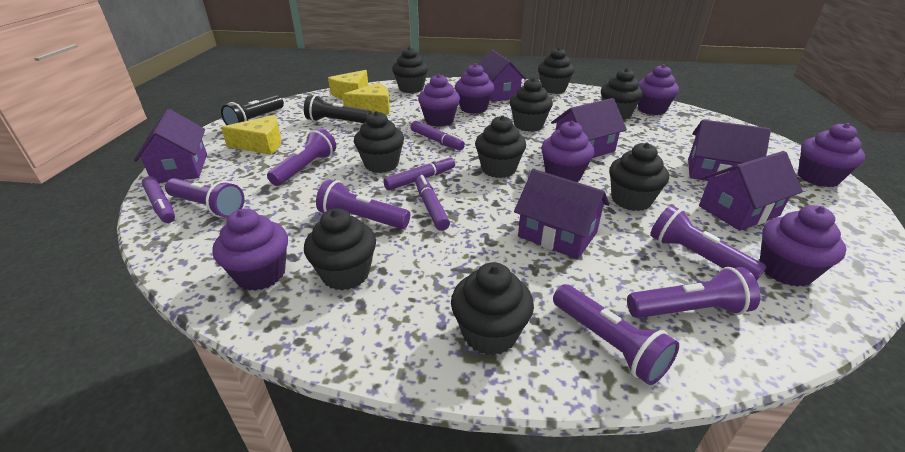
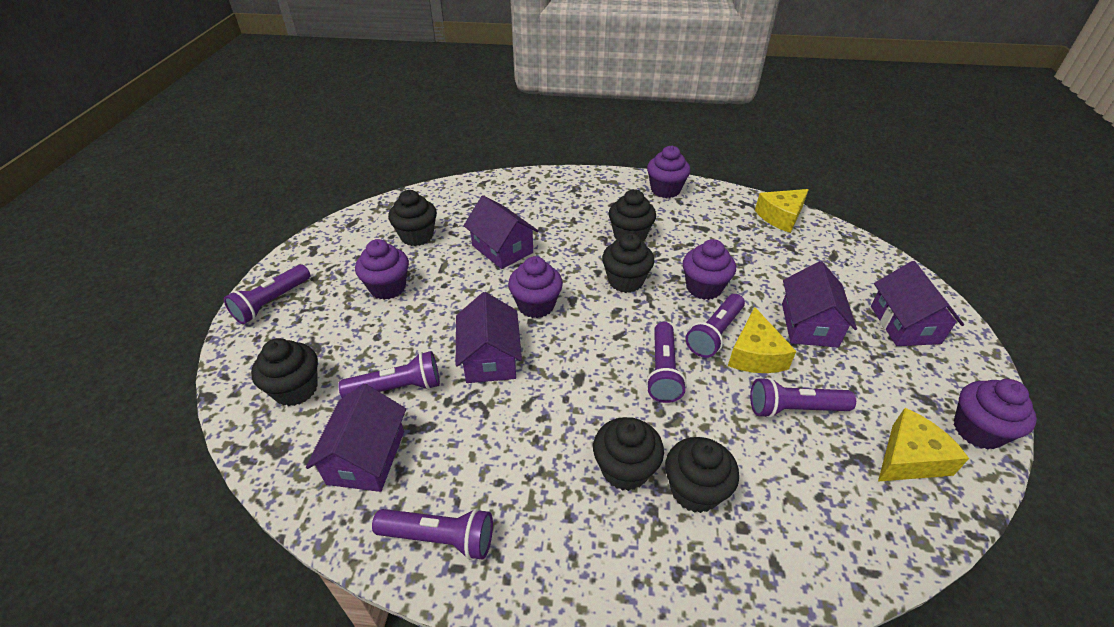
black cupcake: 9 -> 6
black flashlight: 2 -> 0
purple cupcake: 7 -> 5
purple house: 6 -> 5
purple marker: 4 -> 0

